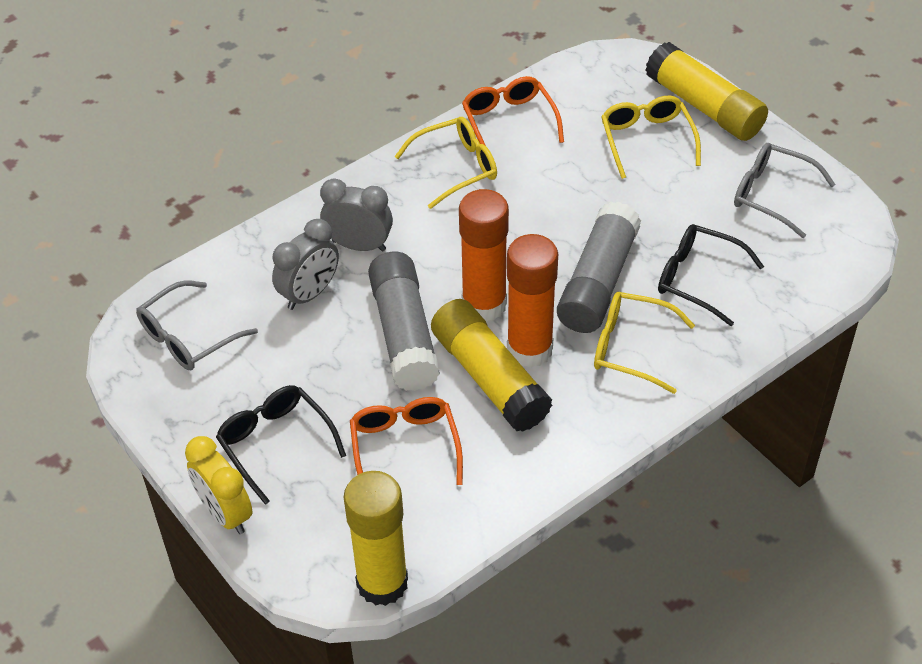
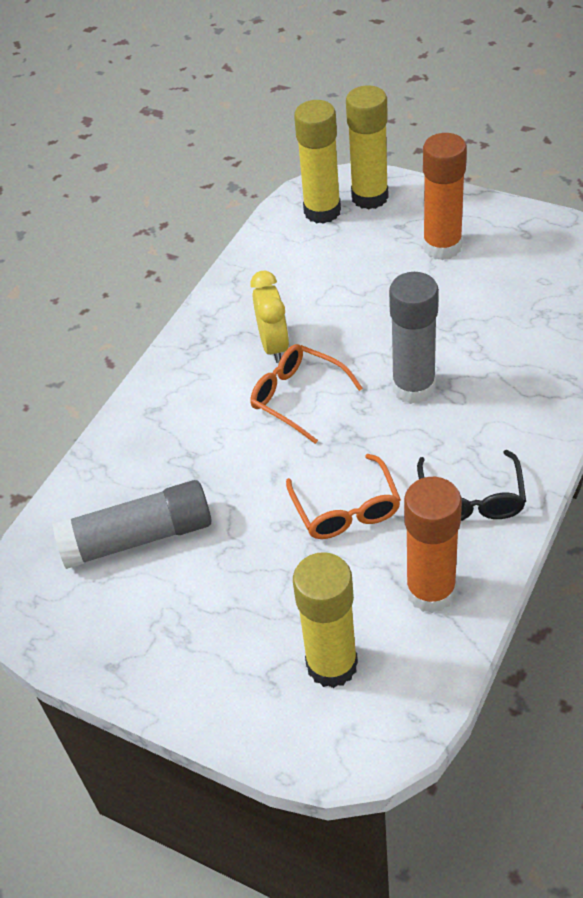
black glasses: 2 -> 1
grey clock: 2 -> 0
grey glasses: 2 -> 0
yellow glasses: 3 -> 0

